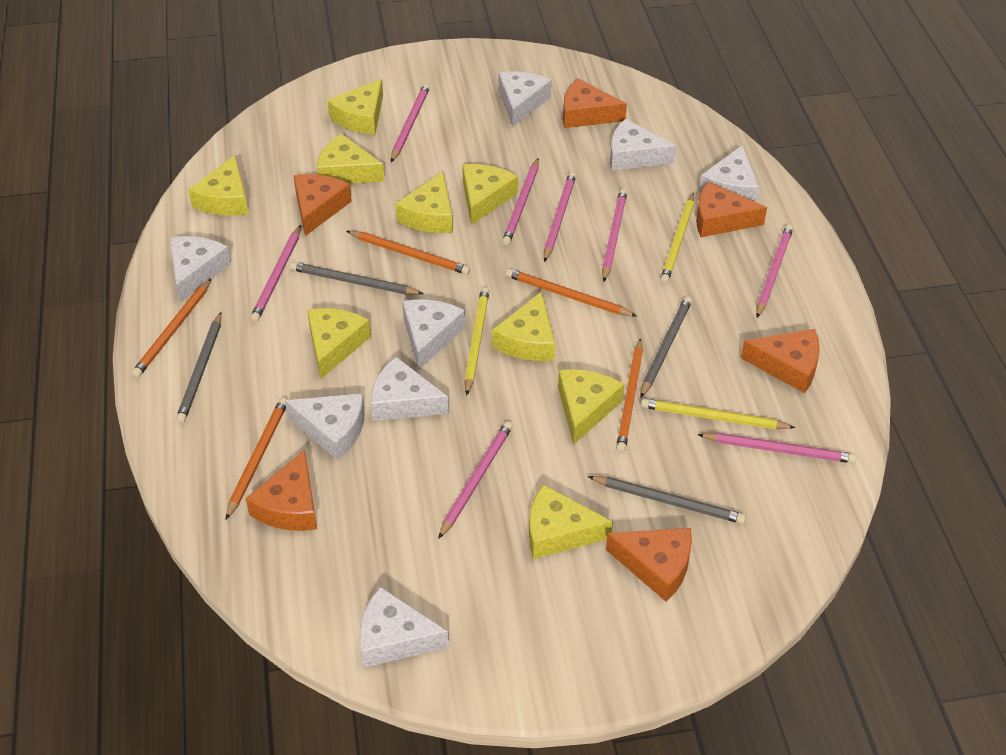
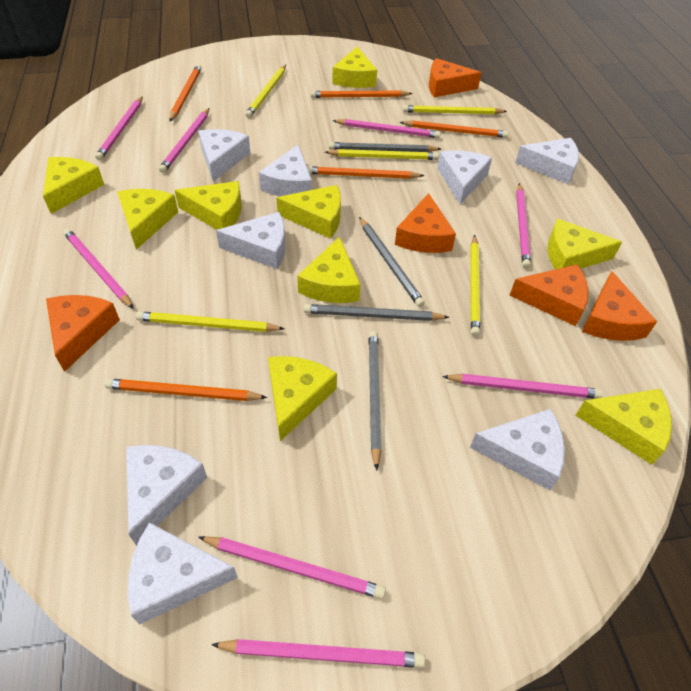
orange cheese: 6 -> 5
yellow pencil: 3 -> 5

